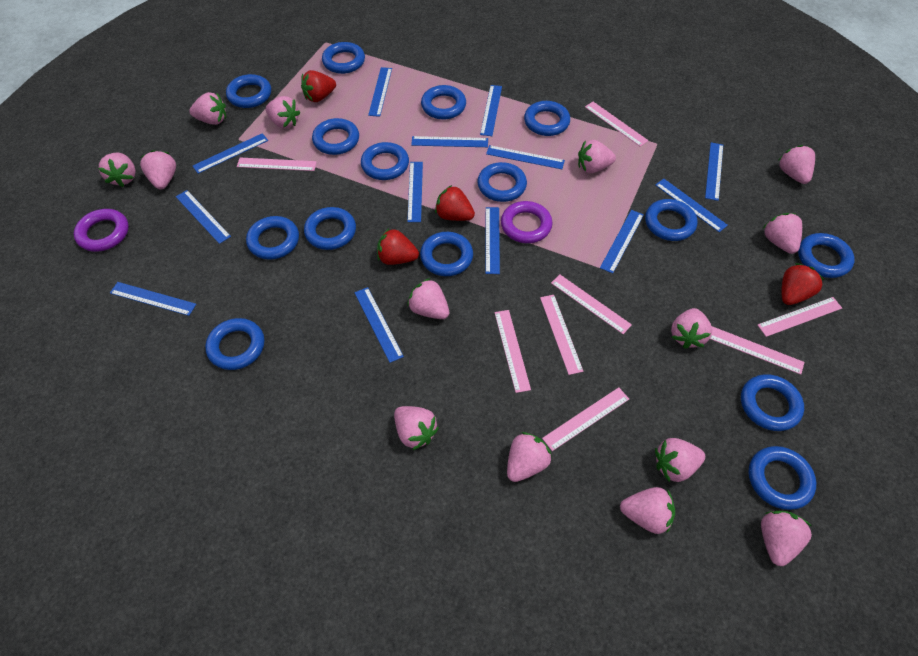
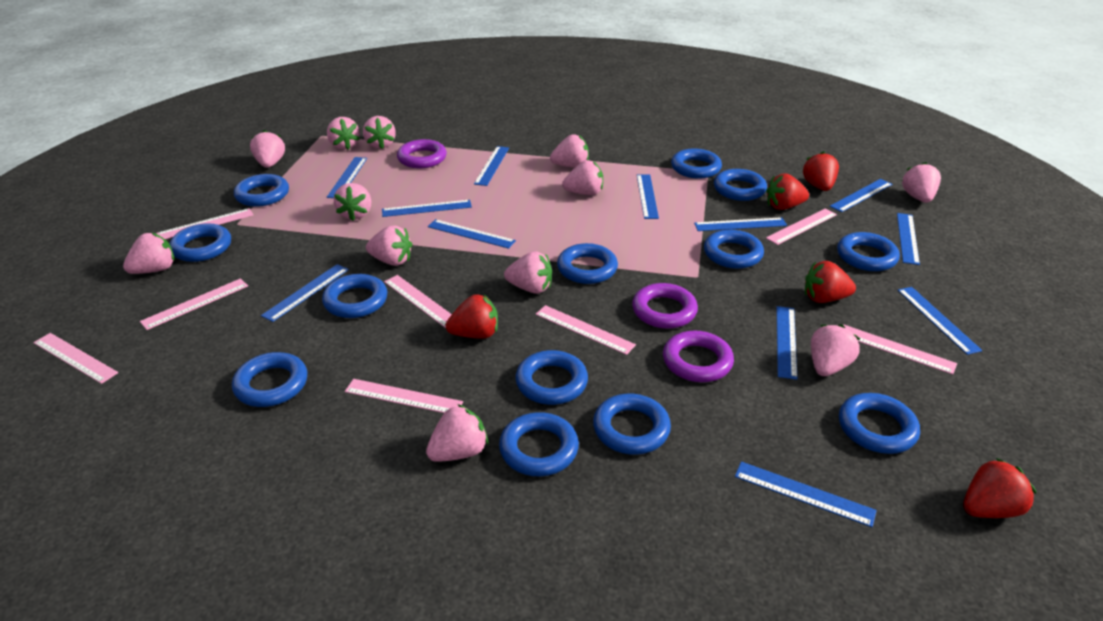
blue ring: 15 -> 13
blue ruler: 13 -> 12
pink strawberry: 14 -> 12
purple ring: 2 -> 3
red strawberry: 4 -> 5

